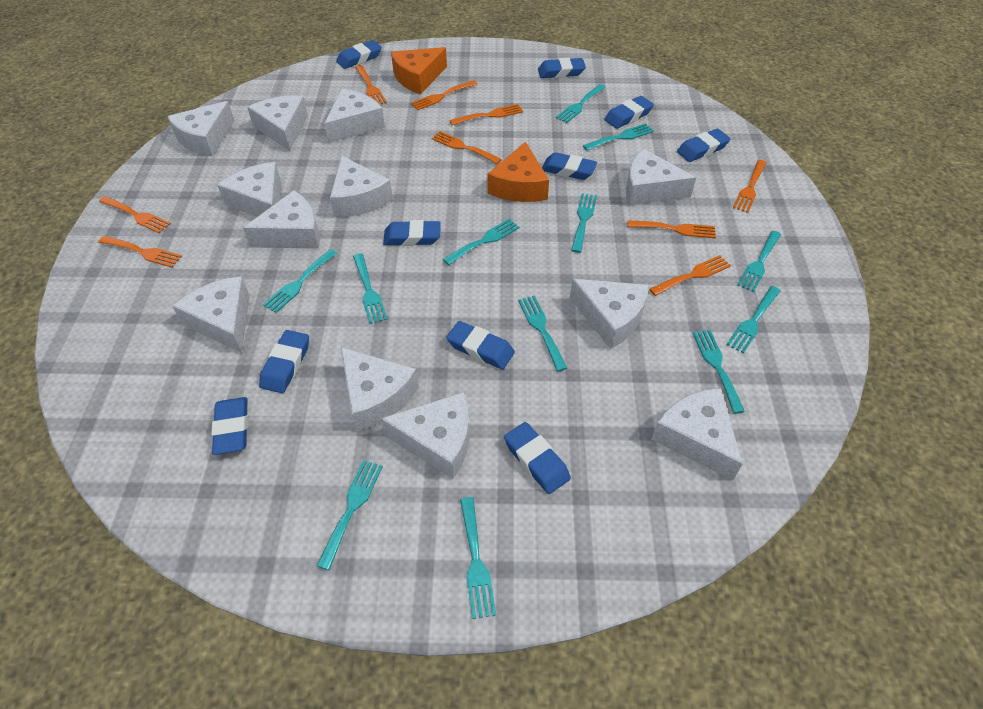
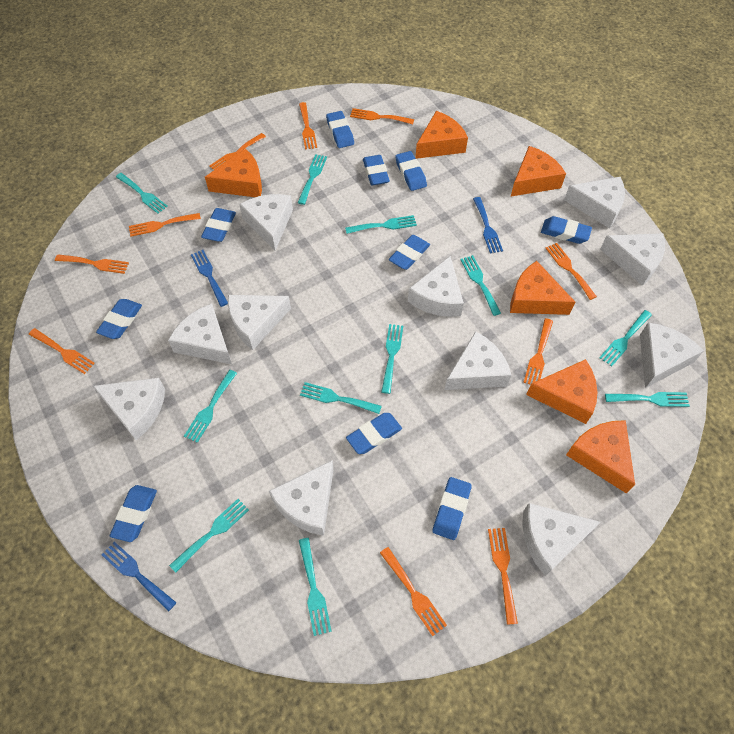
blue fork: 0 -> 3
orange cheese: 2 -> 6
orange fork: 9 -> 10
turquoise fork: 12 -> 11
white cheese: 12 -> 11

